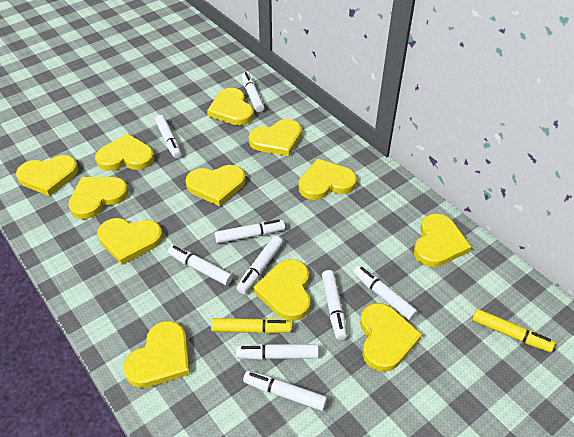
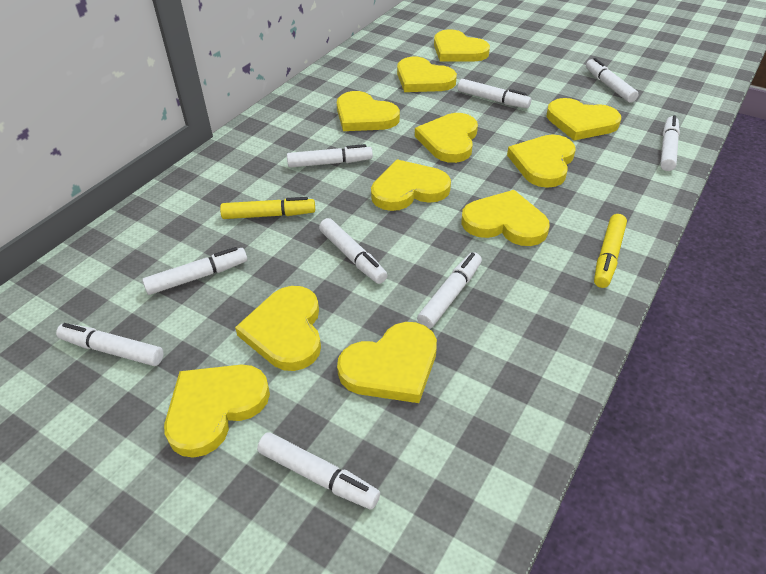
yellow heart: 12 -> 11

